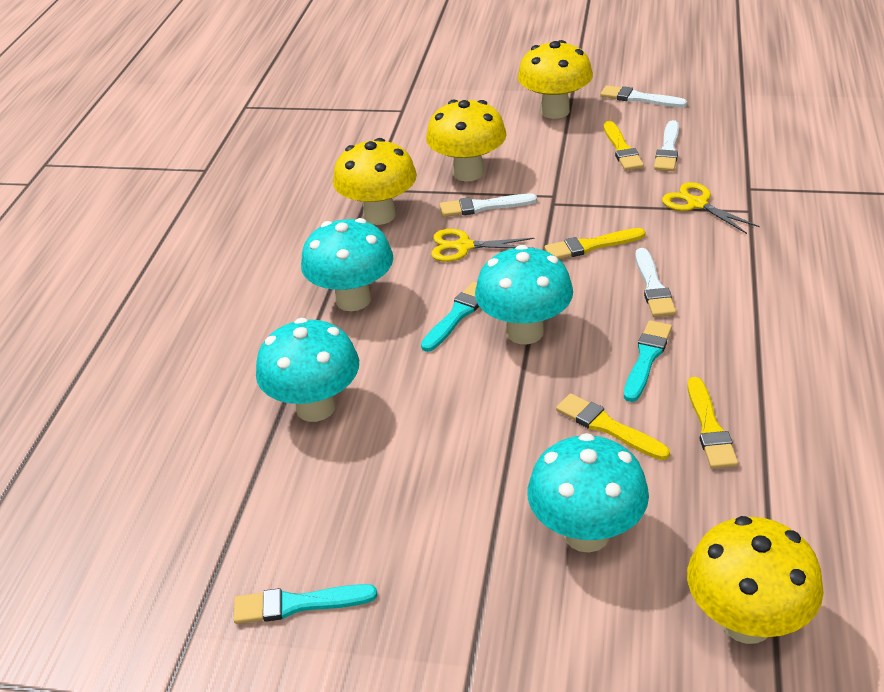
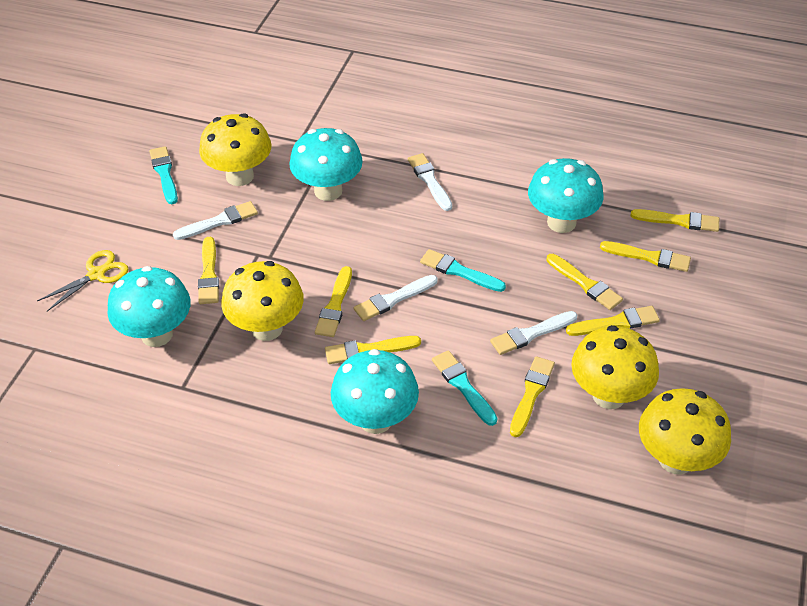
yellow brush: 4 -> 8
yellow scissors: 2 -> 1

